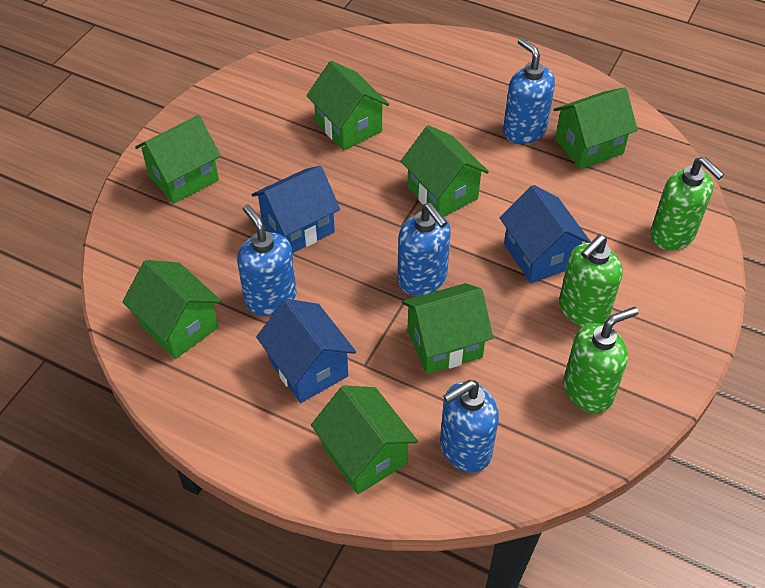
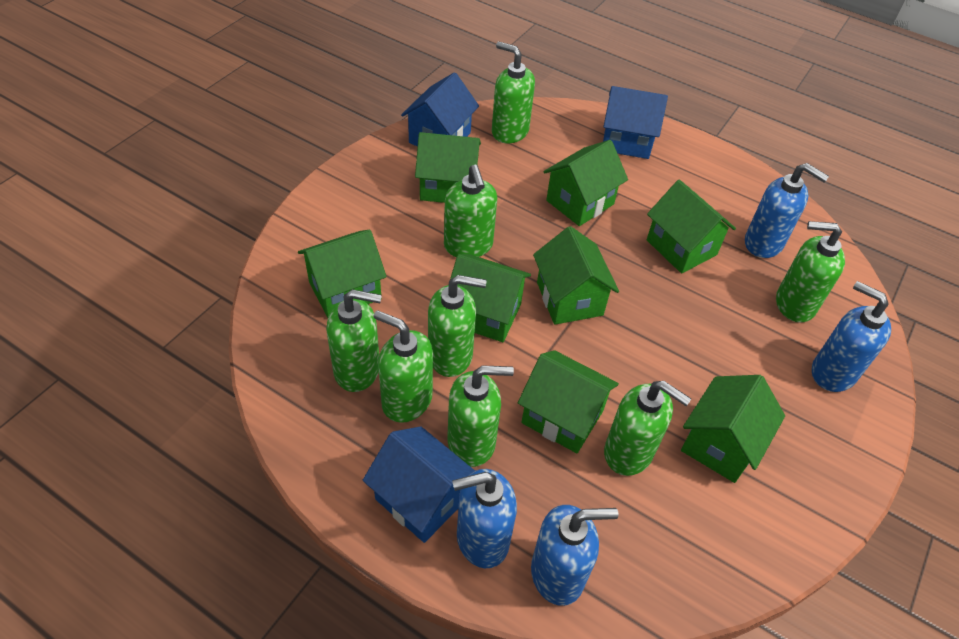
green house: 7 -> 8
green soap dispenser: 3 -> 8

